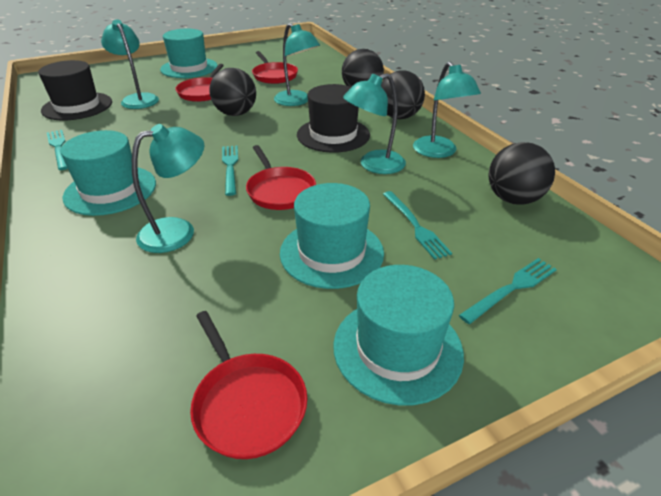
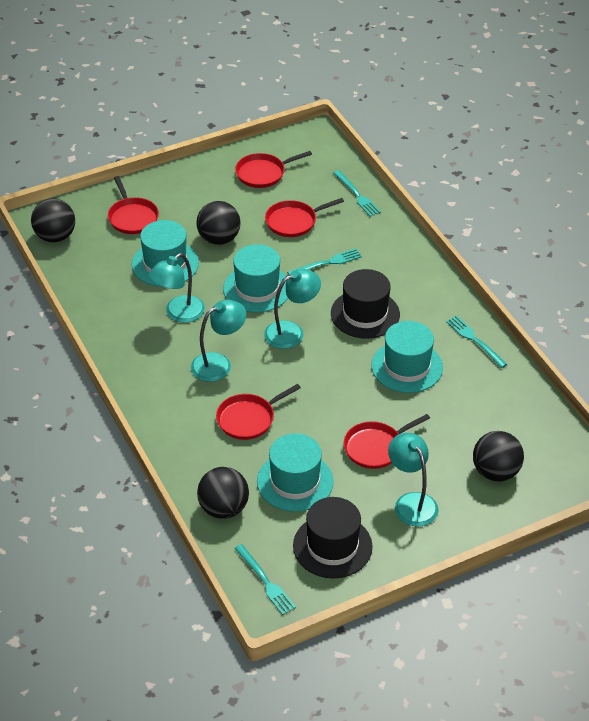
red pan: 4 -> 5
turquoise lamp: 5 -> 4

